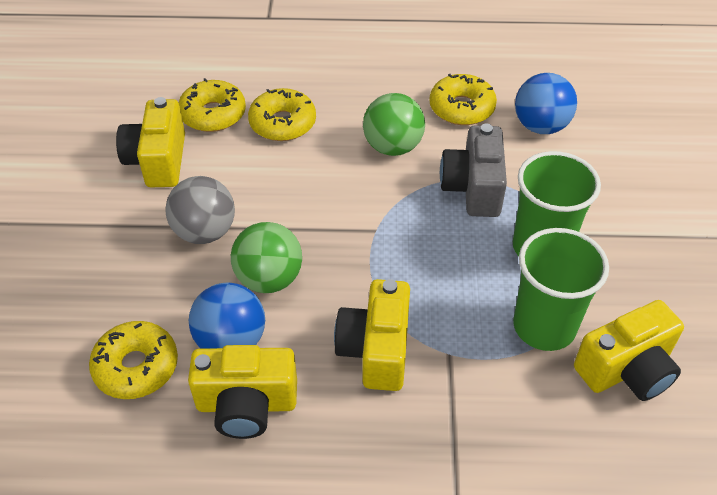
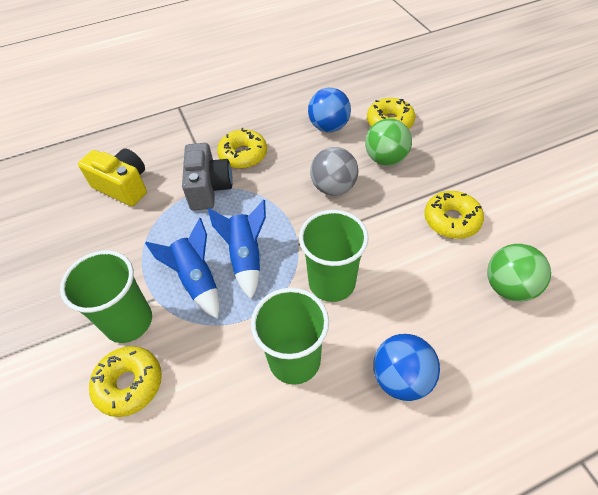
blue rocket: 0 -> 2
green cup: 2 -> 3
yellow camera: 4 -> 1

